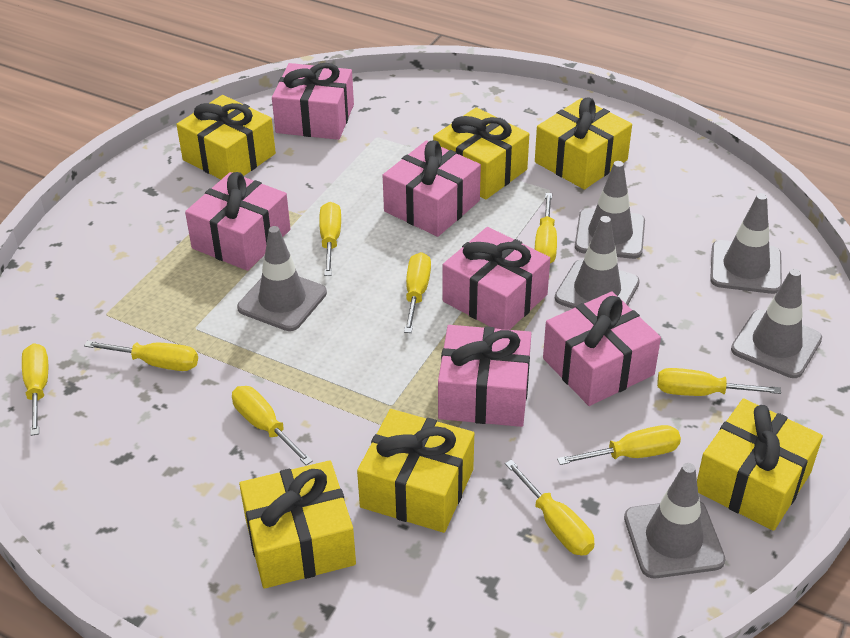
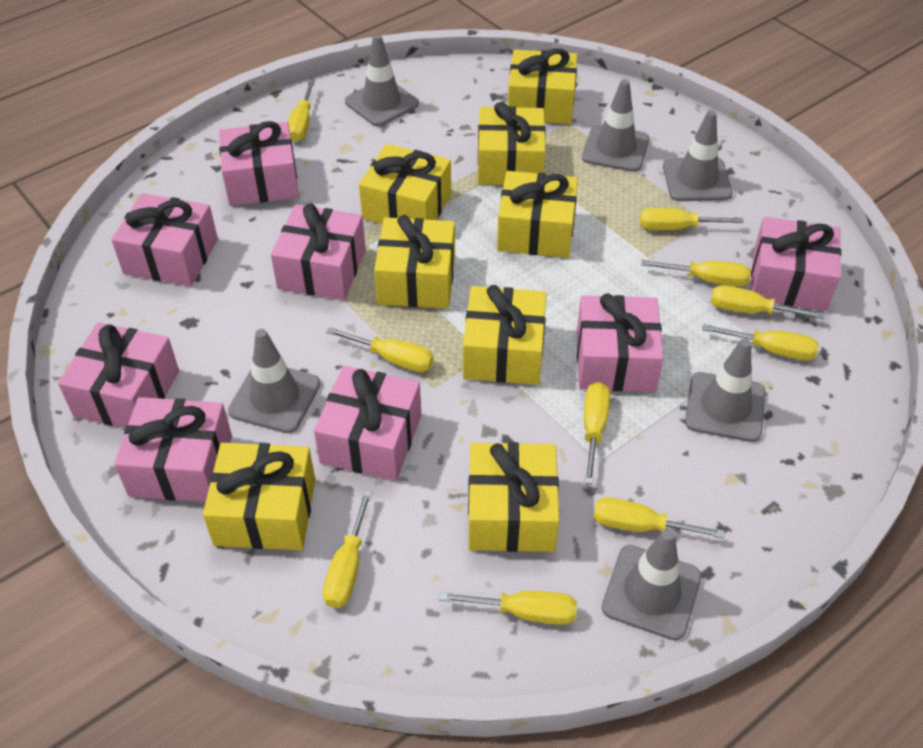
pink gift: 6 -> 8
yellow gift: 6 -> 8
yellow screwdriver: 9 -> 10

